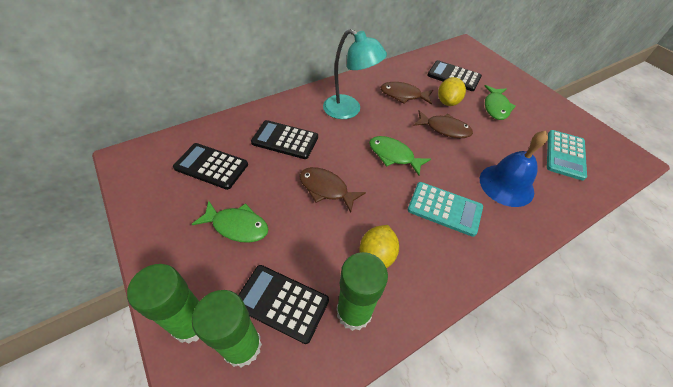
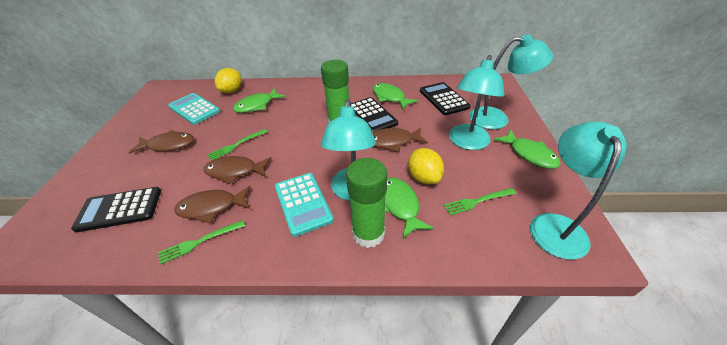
black calculator: 4 -> 3
blue bell: 1 -> 0
brown fish: 3 -> 4
green fish: 3 -> 4
green fork: 0 -> 3
green glue stick: 3 -> 2
turquoise lamp: 1 -> 4

